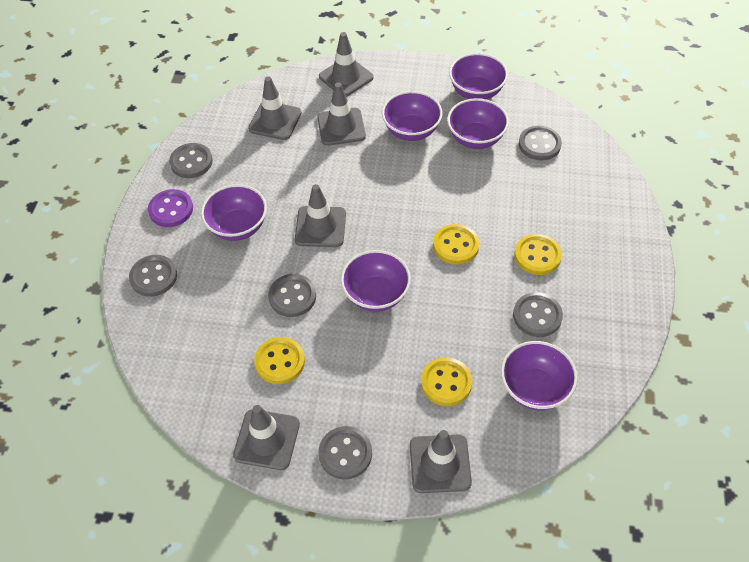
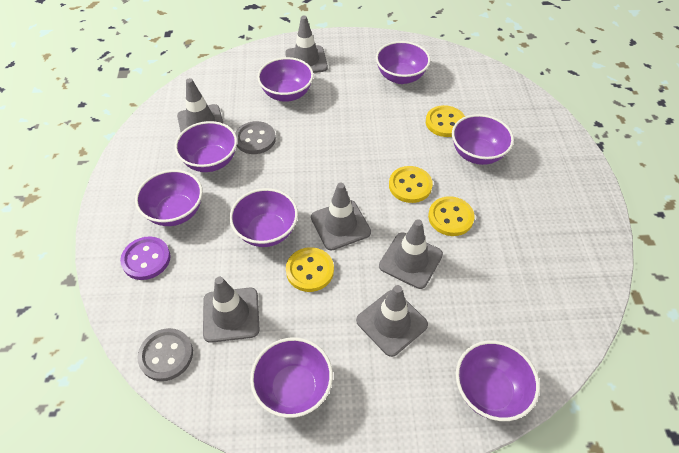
grey button: 6 -> 2
purple bowl: 6 -> 8

